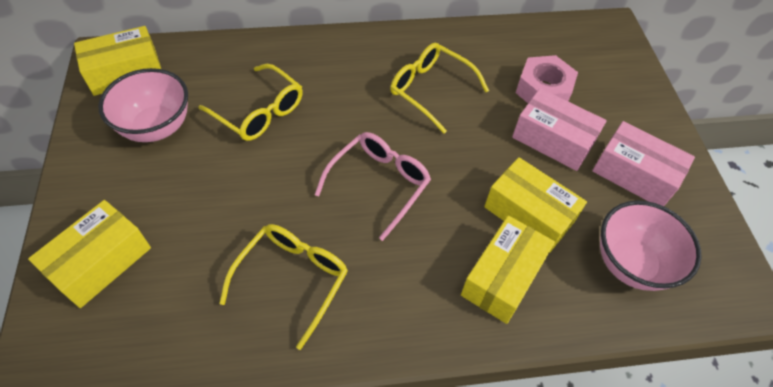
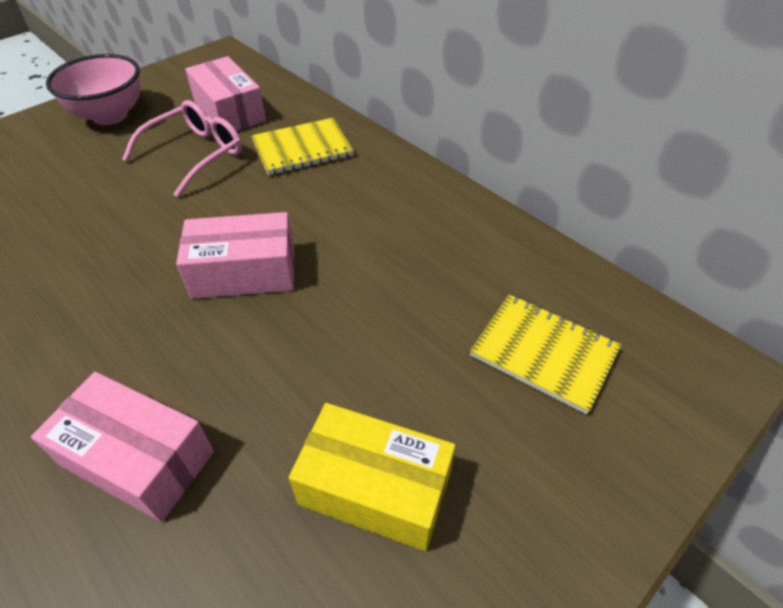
pink bowl: 2 -> 1
pink box: 2 -> 3
pink nut: 1 -> 0
yellow box: 4 -> 1
yellow glasses: 3 -> 0
yellow notebook: 0 -> 2

